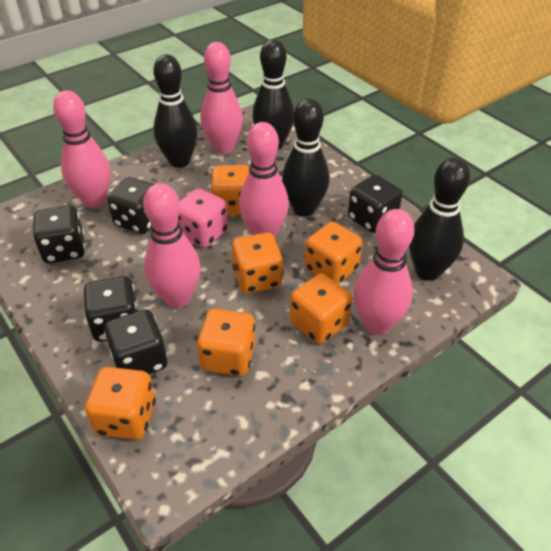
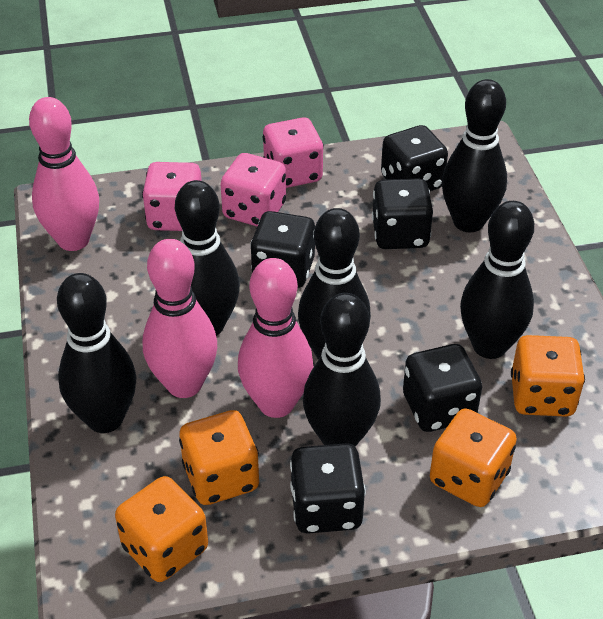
black bowling pin: 4 -> 6
orange dice: 6 -> 4
pink bowling pin: 5 -> 3
pink dice: 1 -> 3

